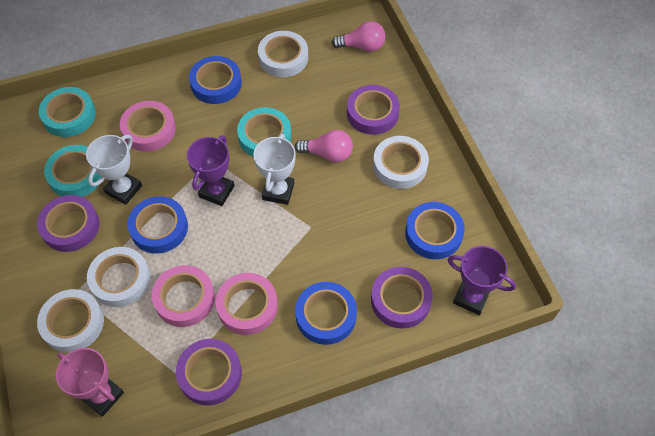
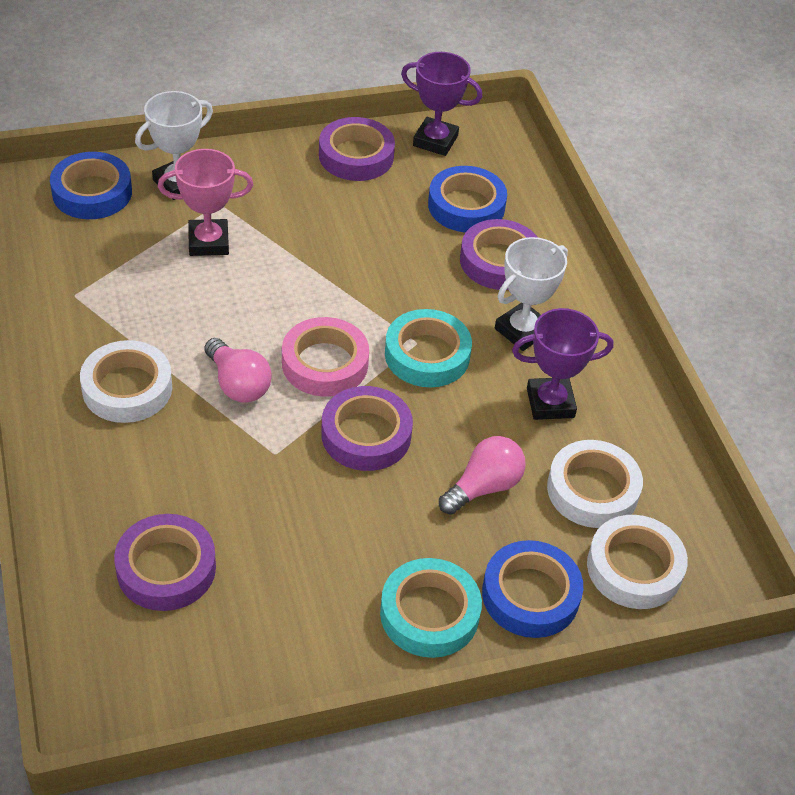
blue tape: 4 -> 3
pink tape: 3 -> 1
turquoise tape: 3 -> 2
white tape: 4 -> 3

